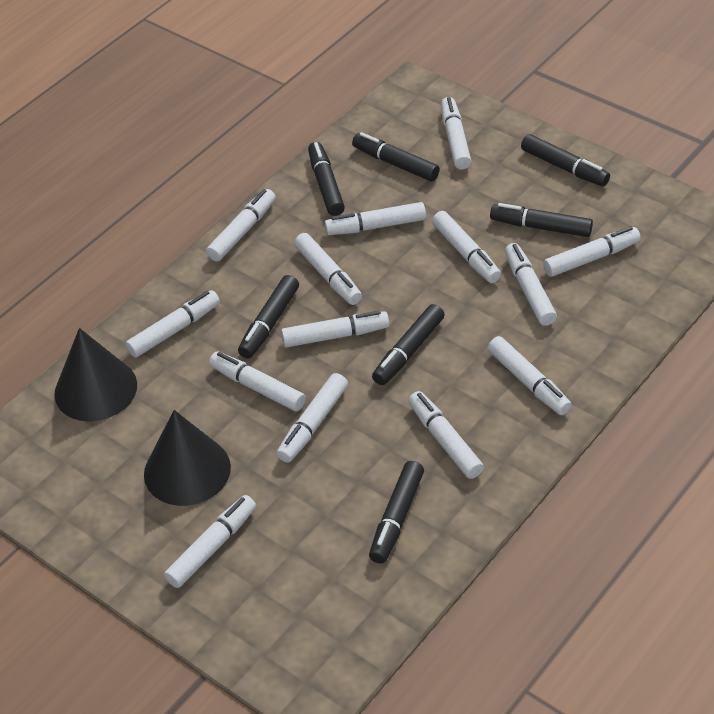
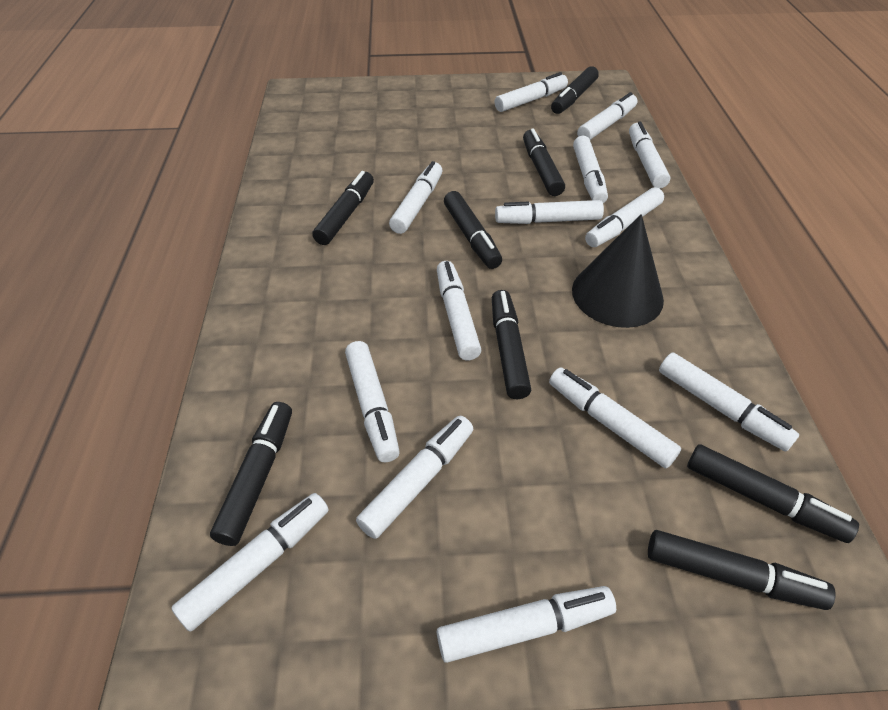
black cone: 2 -> 1
black marker: 7 -> 8

